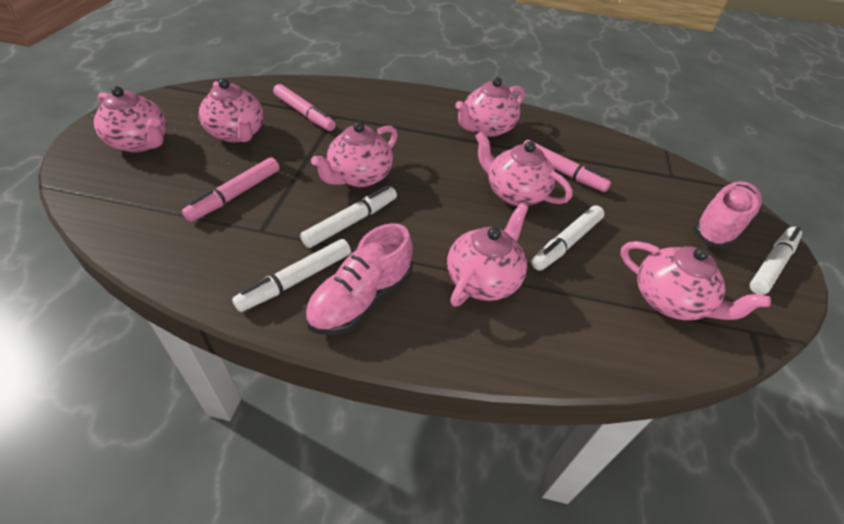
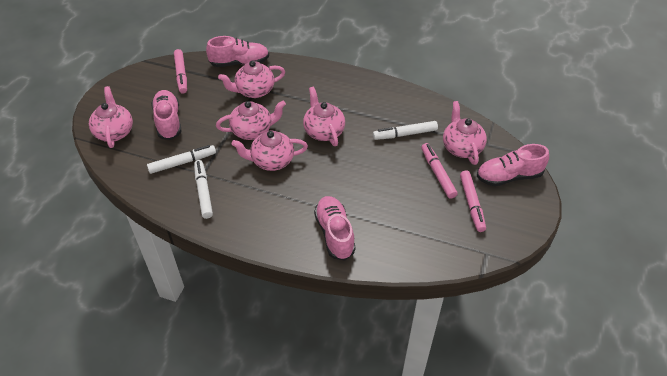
pink shoe: 2 -> 4
pink teapot: 7 -> 6
white marker: 4 -> 3

